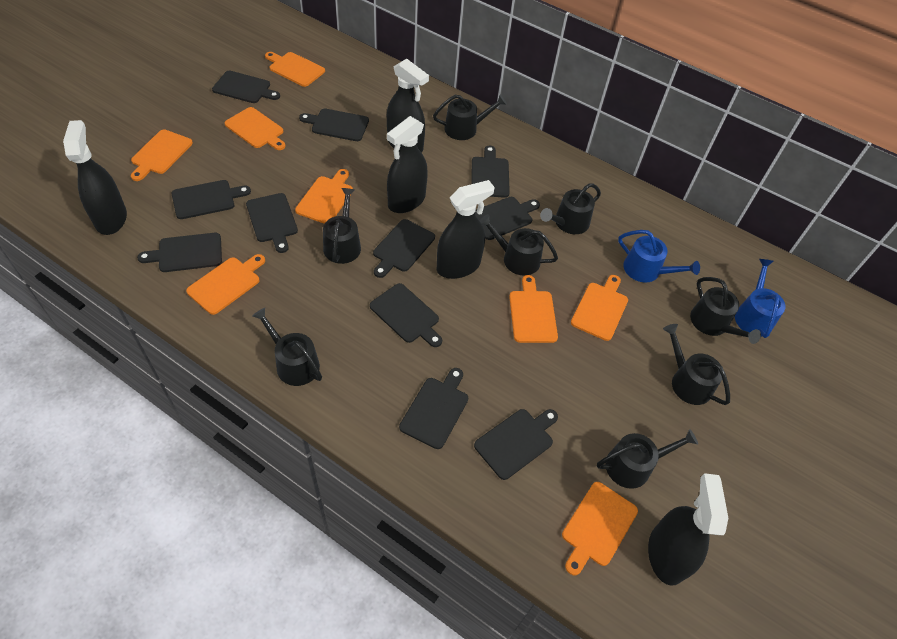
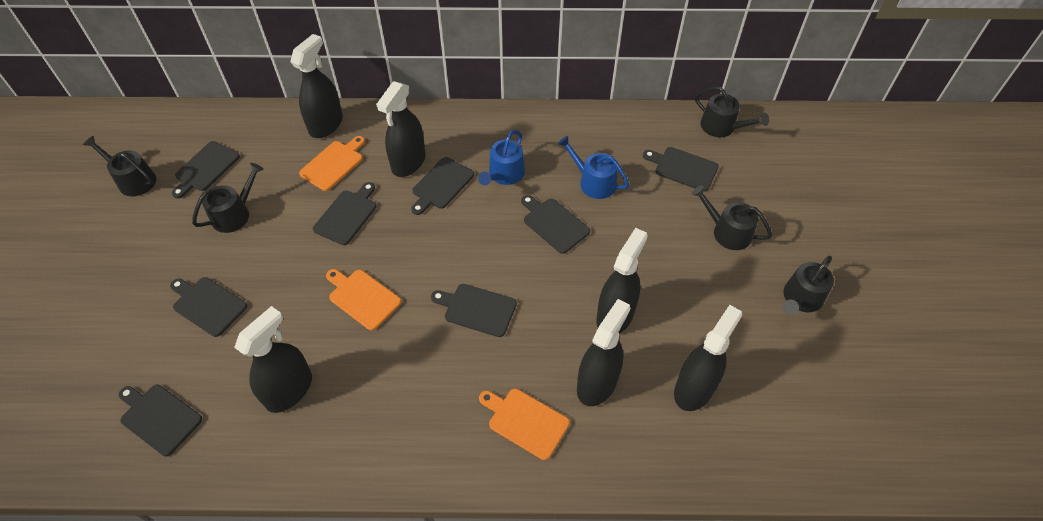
black cutting board: 11 -> 8
black spray bottle: 5 -> 6
black watering can: 8 -> 5
orange cutting board: 8 -> 3

